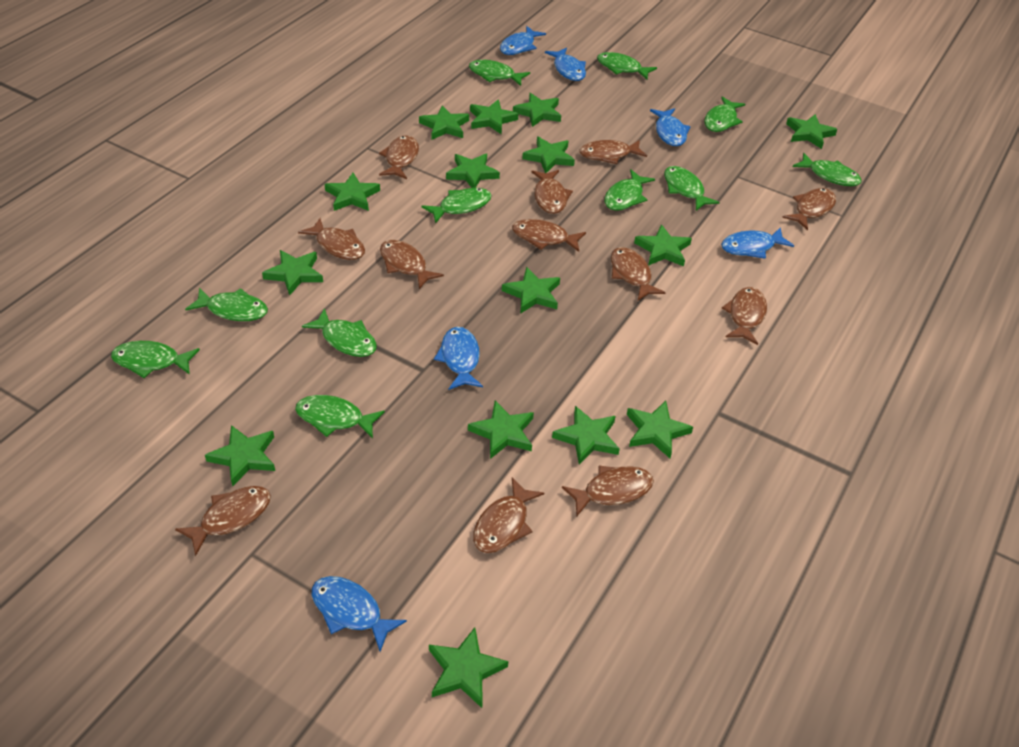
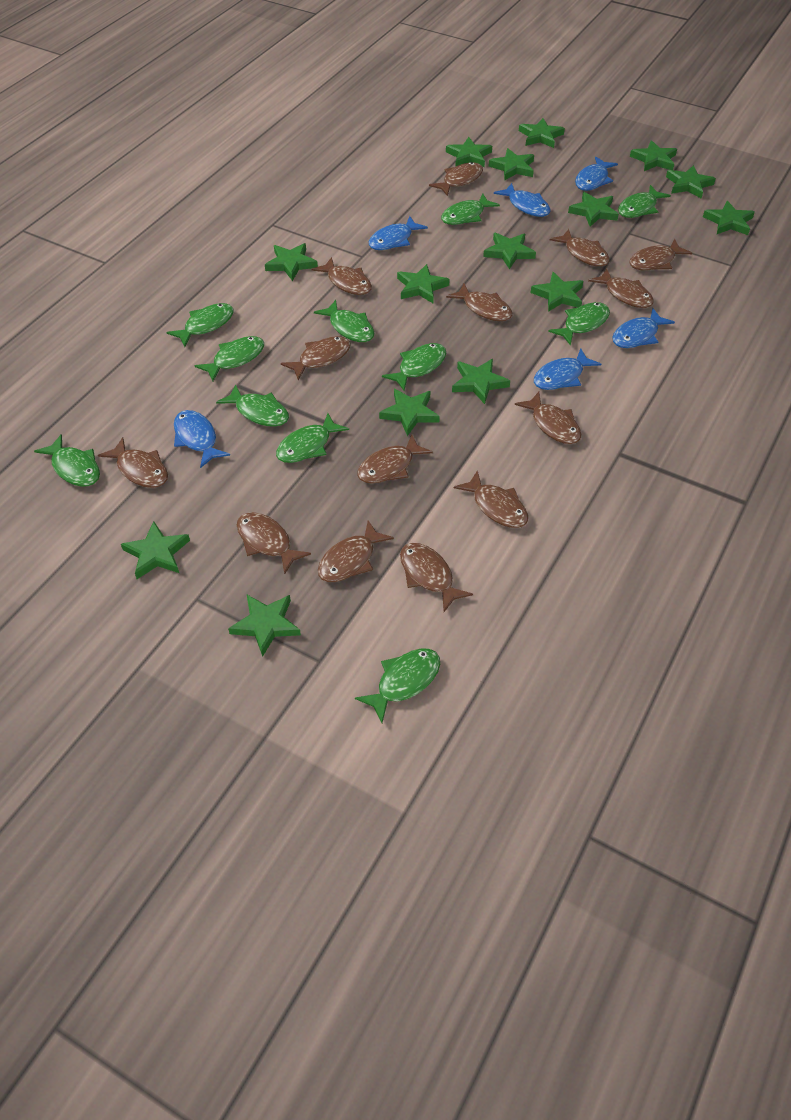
brown fish: 12 -> 14

